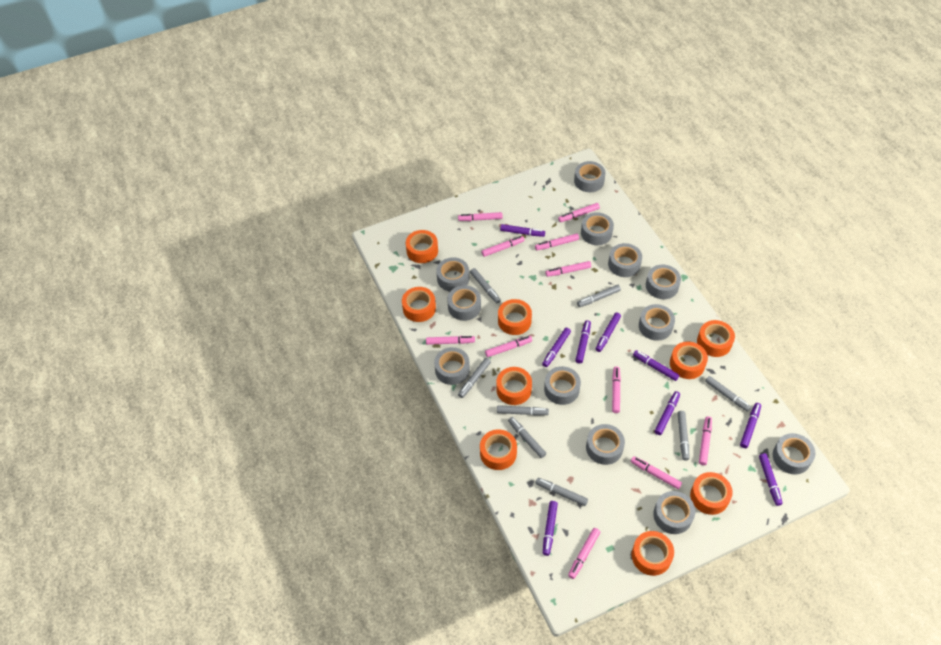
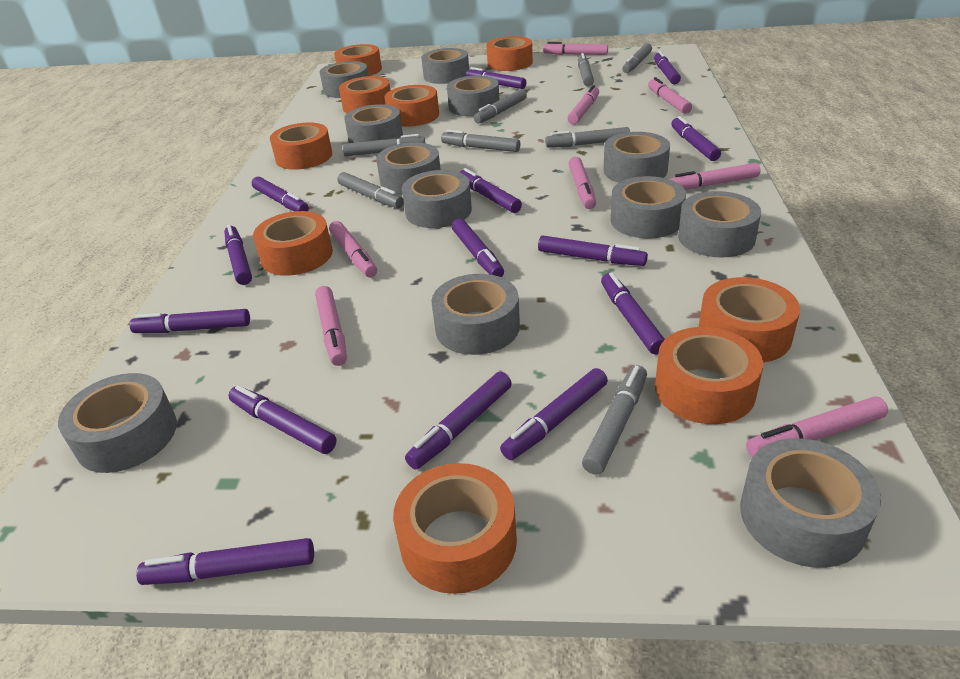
pink marker: 11 -> 8
purple marker: 9 -> 14

